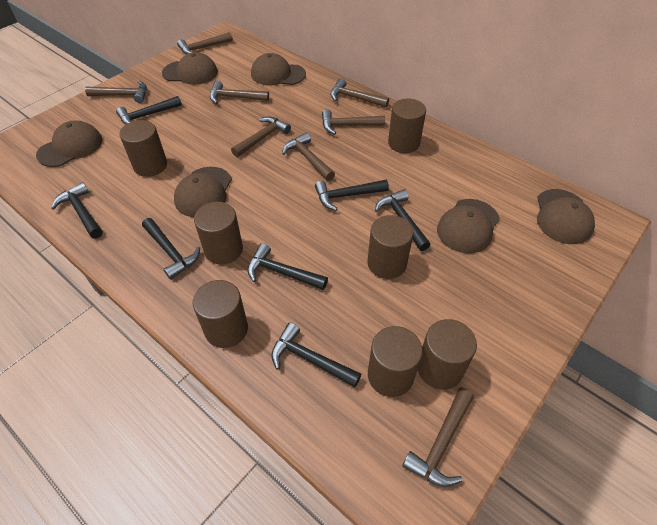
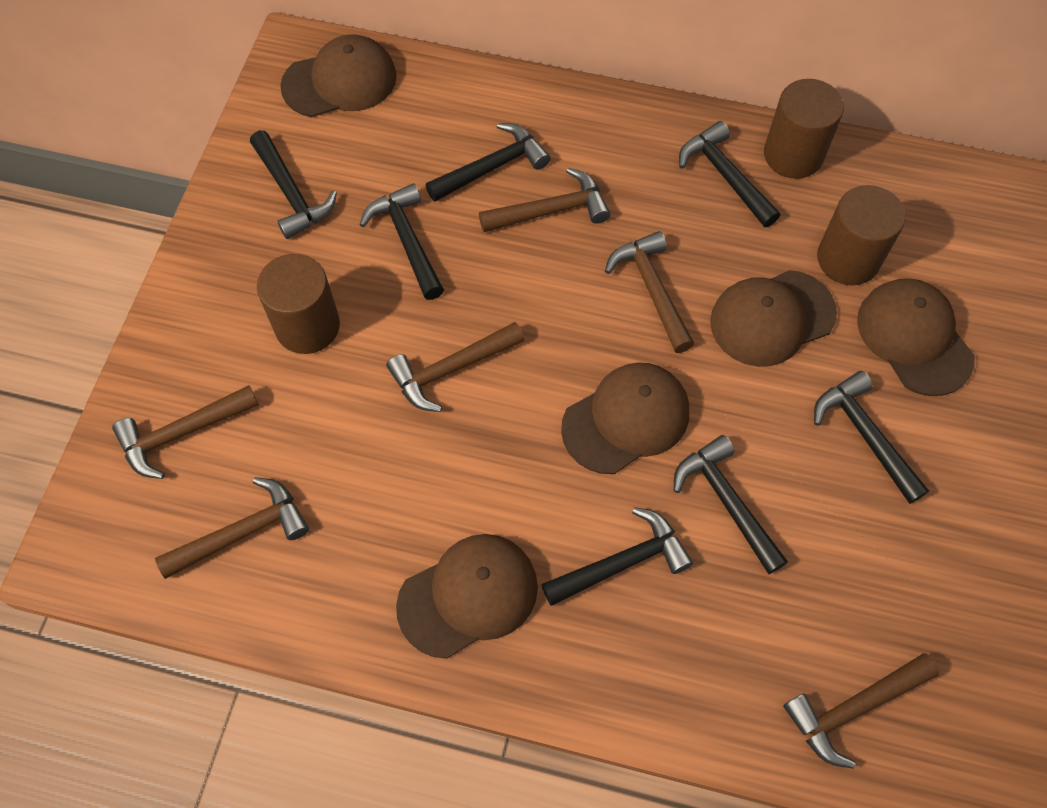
brown cap: 6 -> 5
brown cylinder: 7 -> 3
brown hammer: 8 -> 6

